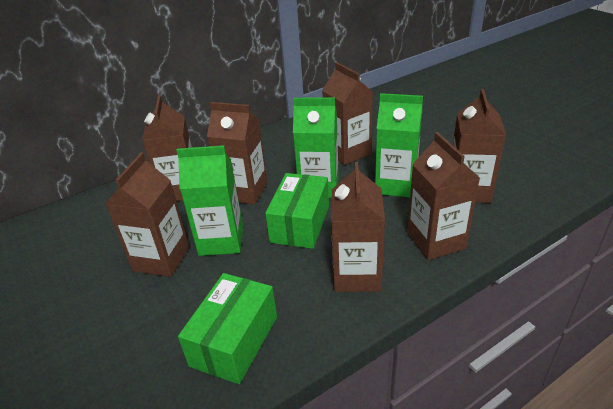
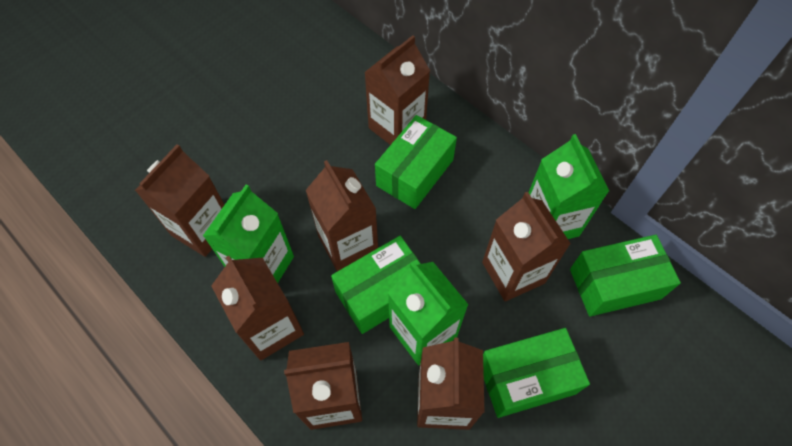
green box: 2 -> 4

